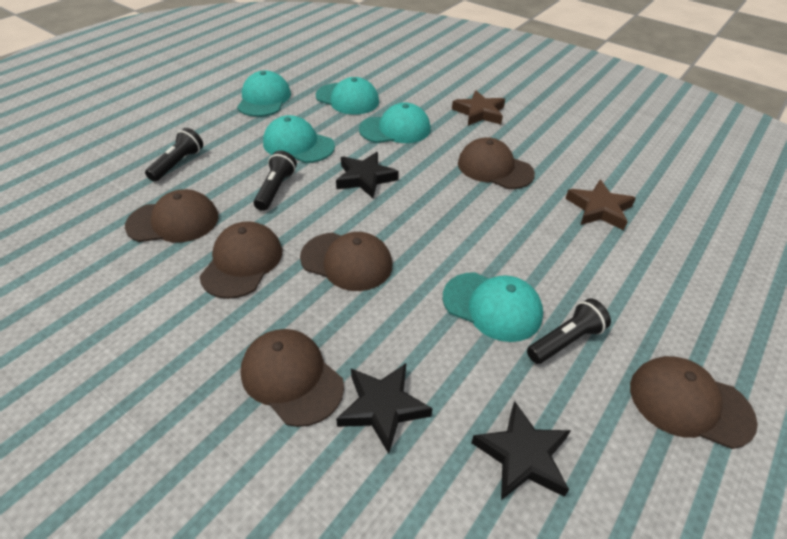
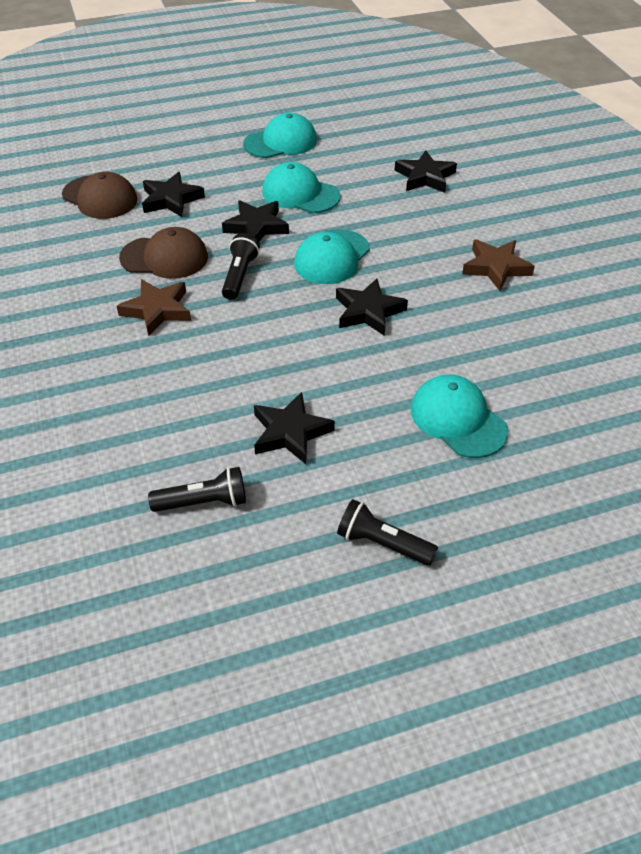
black star: 3 -> 5
brown cap: 6 -> 2
turquoise cap: 5 -> 4

